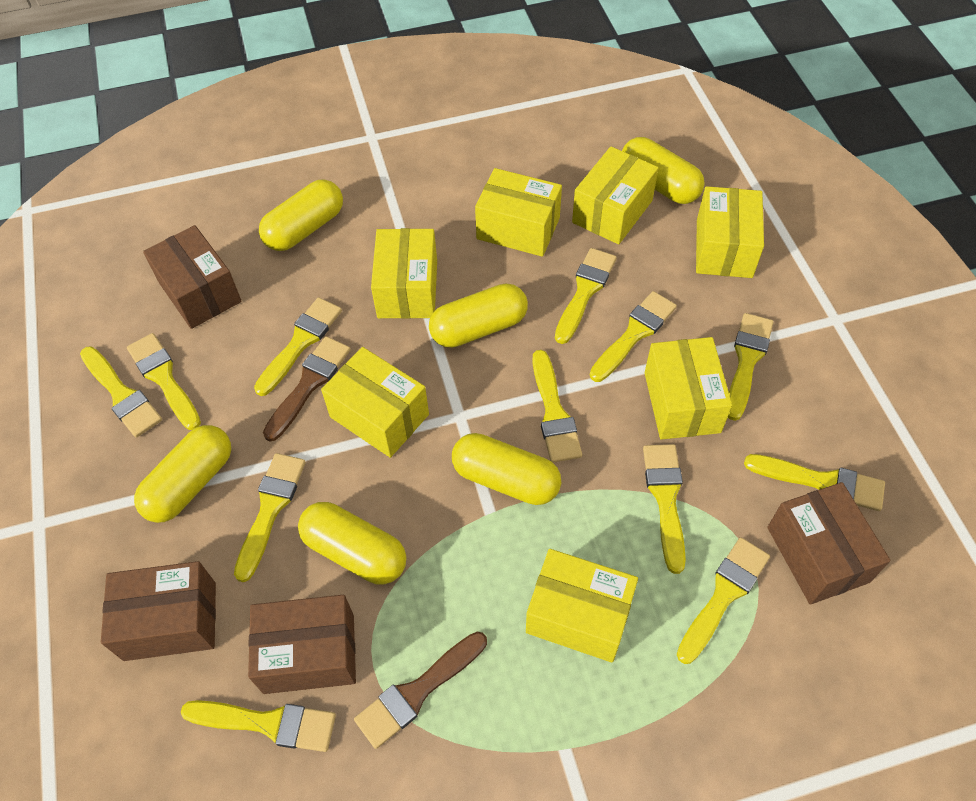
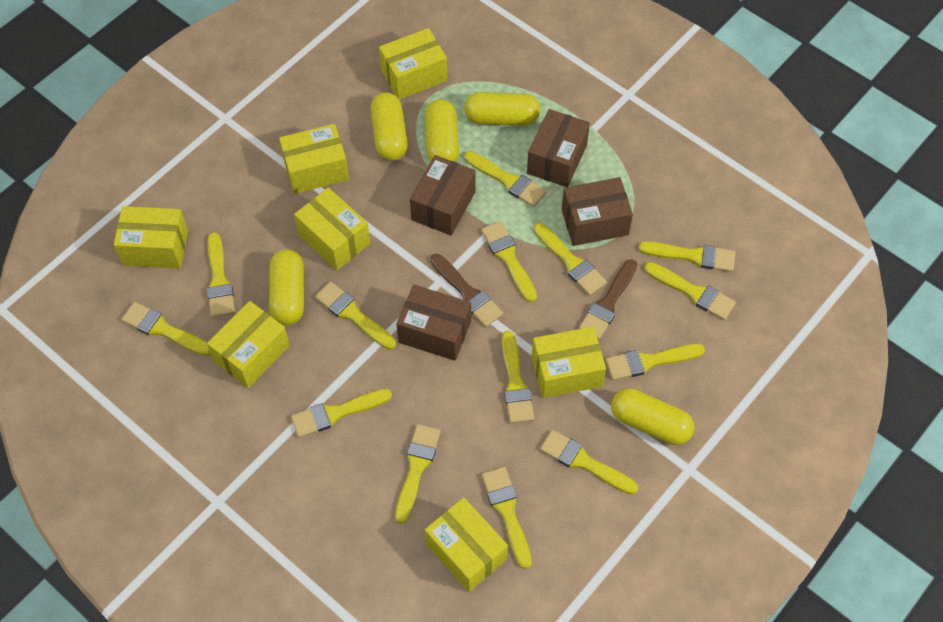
yellow brush: 12 -> 14
yellow capsule: 6 -> 5

